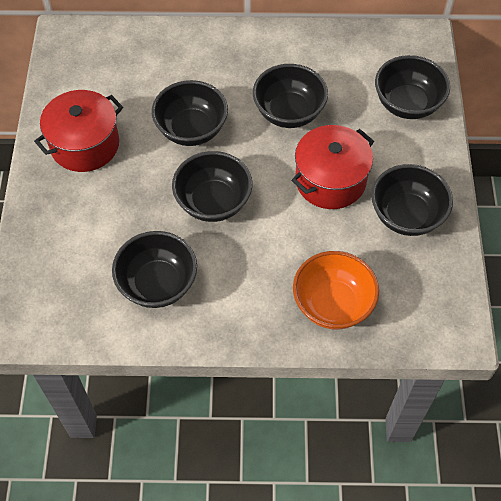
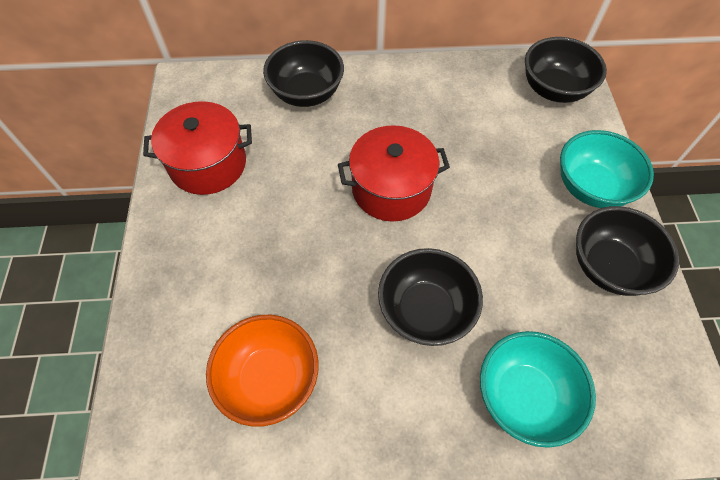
black bowl: 6 -> 4
turquoise bowl: 0 -> 2

